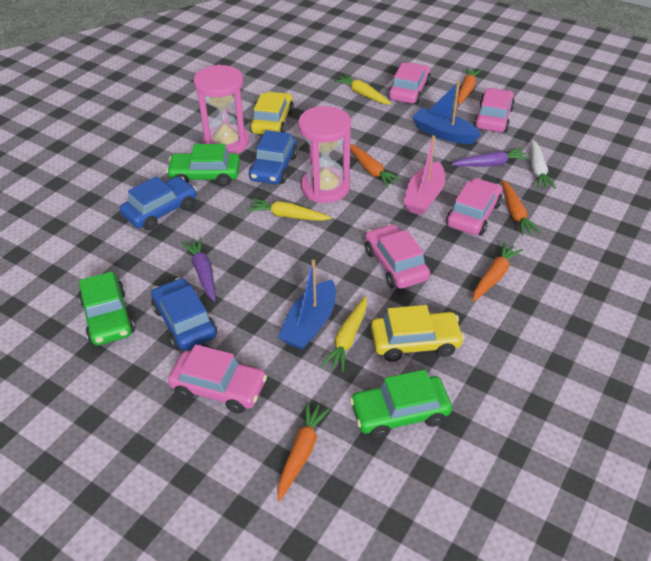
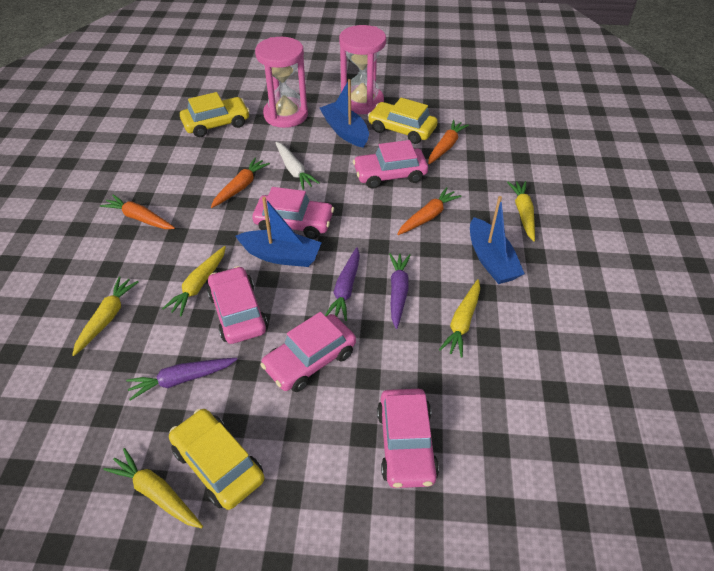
blue boat: 2 -> 3
blue car: 3 -> 0
green car: 3 -> 0
orange carrot: 5 -> 4
pink boat: 1 -> 0
purple carrot: 2 -> 3
yellow car: 2 -> 3
yellow carrot: 3 -> 5

